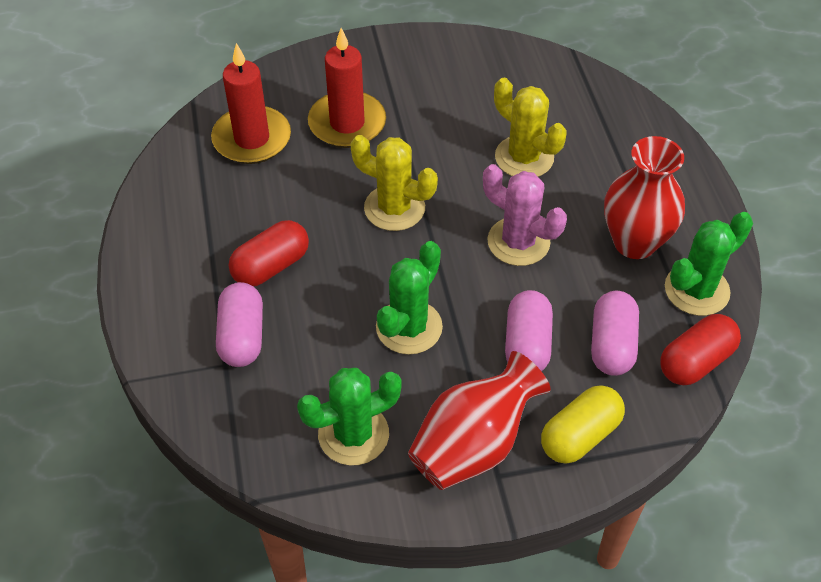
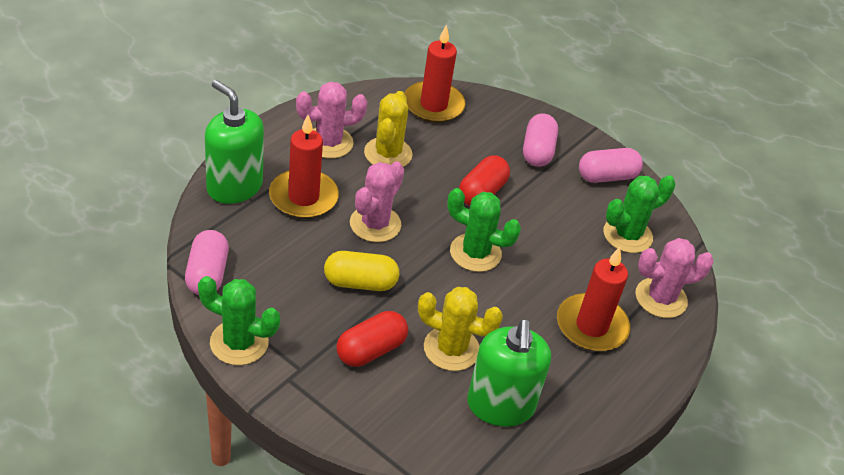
green soap dispenser: 0 -> 2
pink cactus: 1 -> 3
red candle: 2 -> 3
red vase: 2 -> 0

